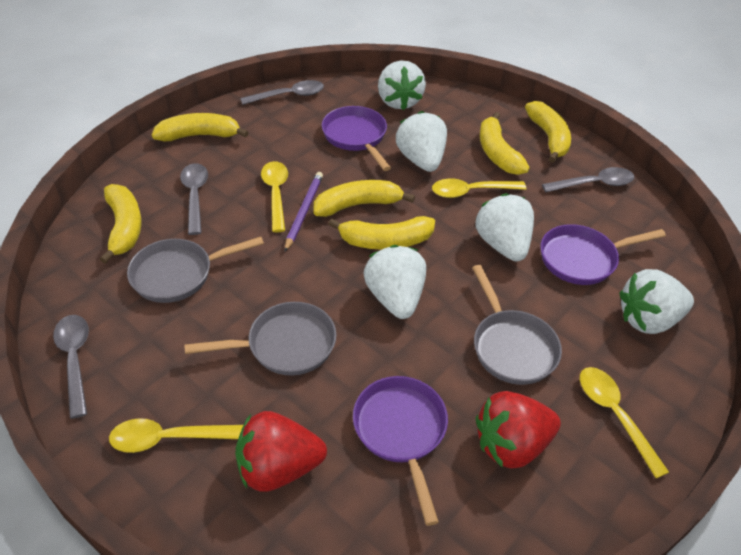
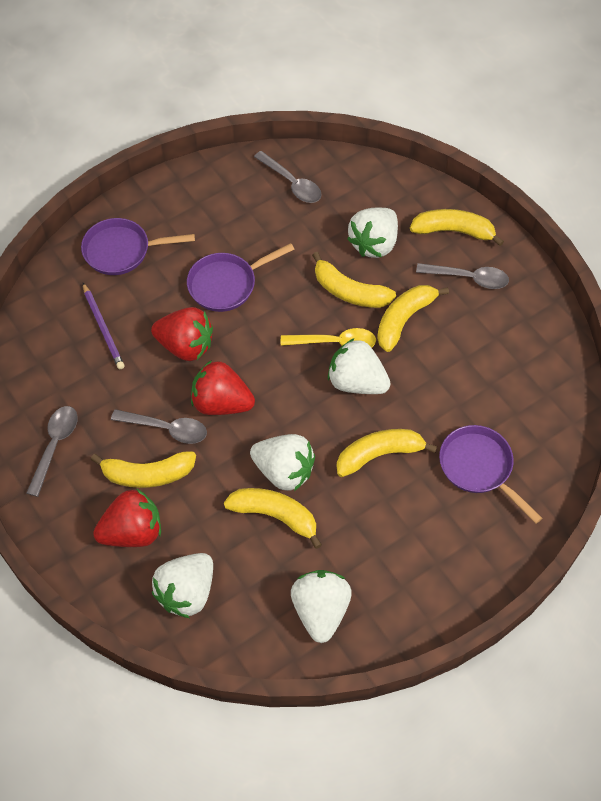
grey pan: 3 -> 0
red strawberry: 2 -> 3
yellow spoon: 4 -> 1

